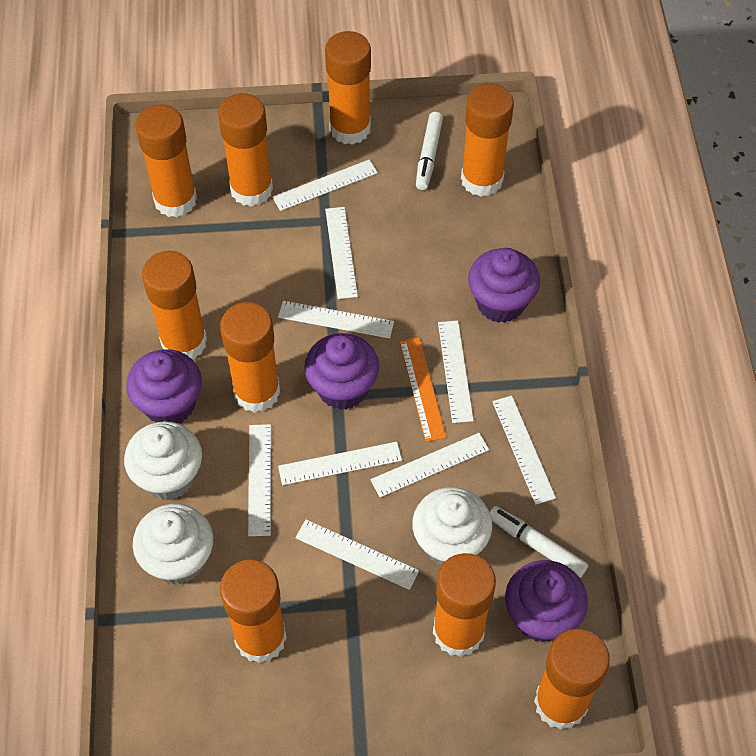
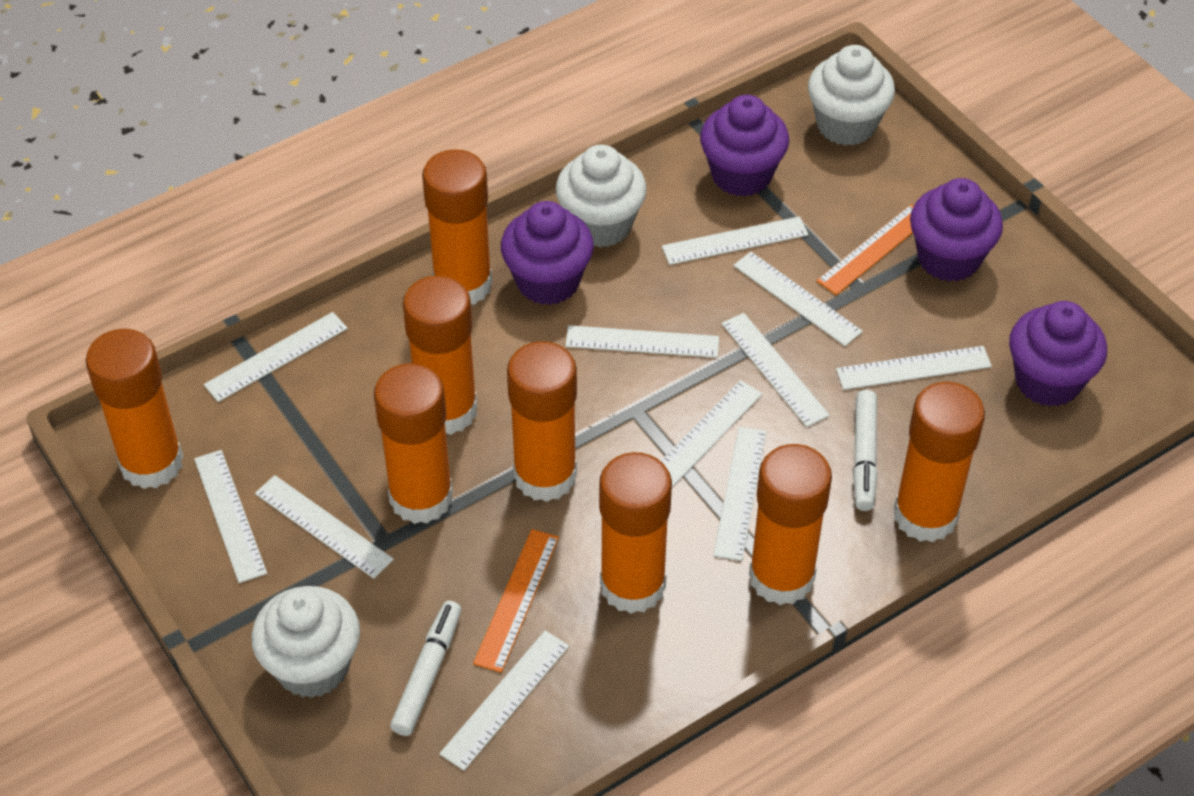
orange glue stick: 9 -> 8
orange ruler: 1 -> 2
white ruler: 9 -> 11

